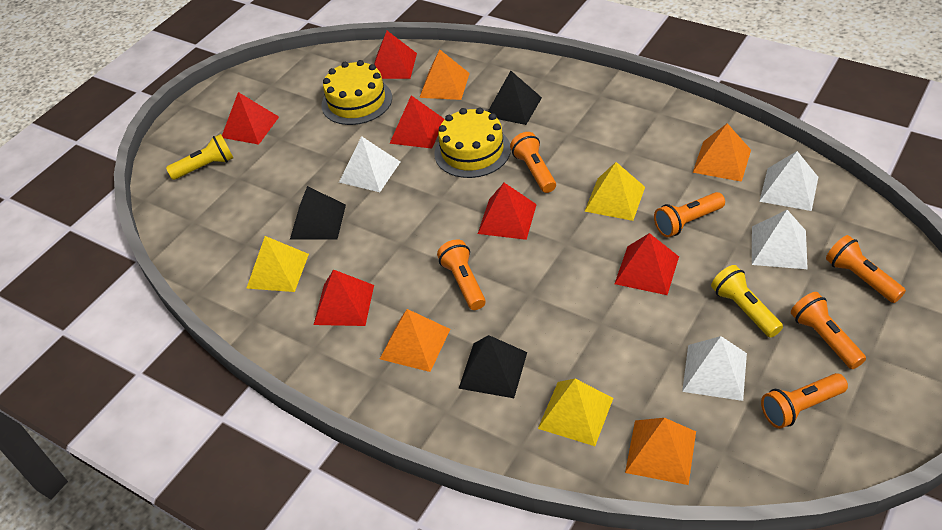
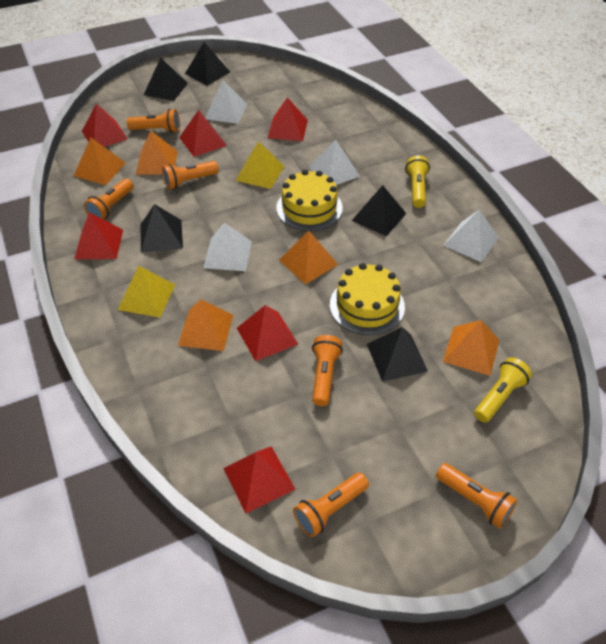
black pyramid: 3 -> 5
orange pyramid: 4 -> 5
yellow pyramid: 3 -> 2

